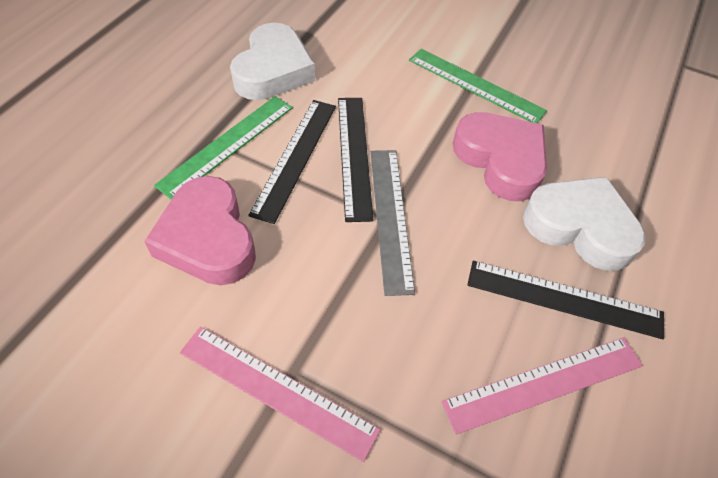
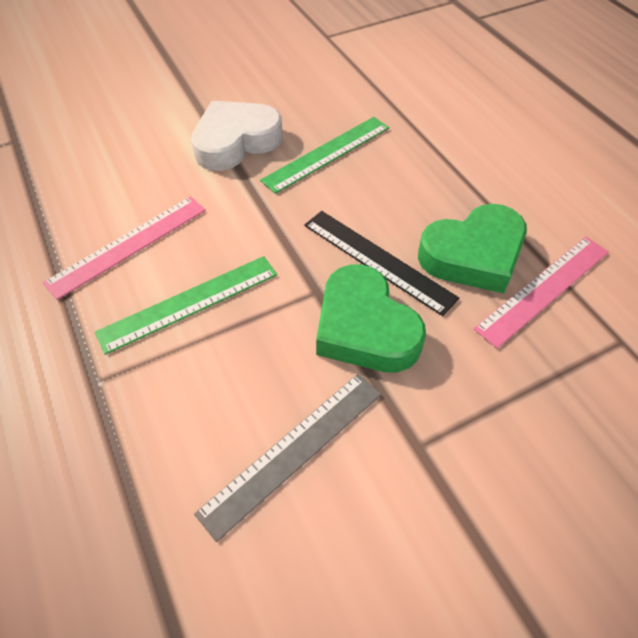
black ruler: 3 -> 1
green heart: 0 -> 2
pink heart: 2 -> 0
white heart: 2 -> 1

